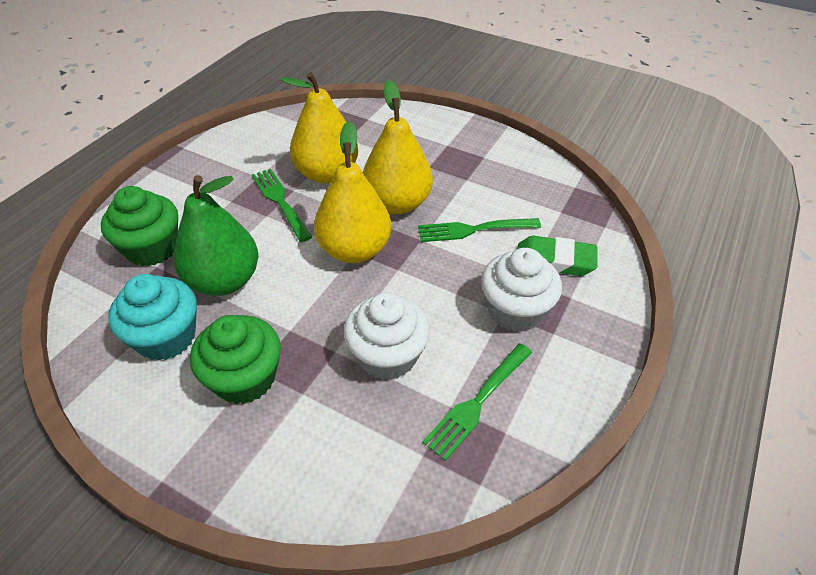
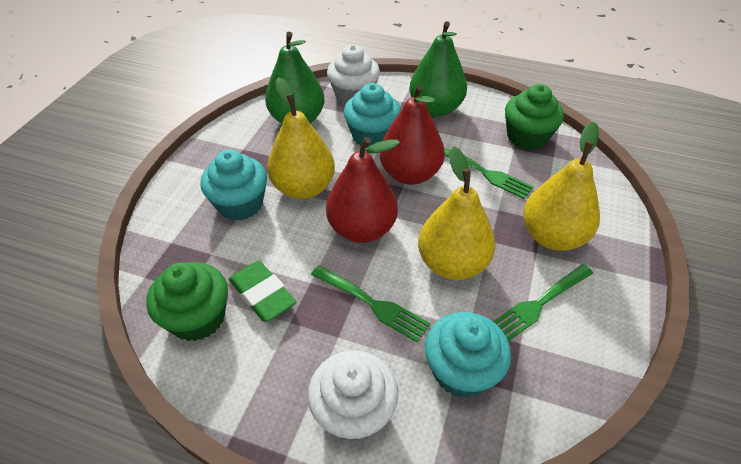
green pear: 1 -> 2
red pear: 0 -> 2
turquoise cupcake: 1 -> 3

